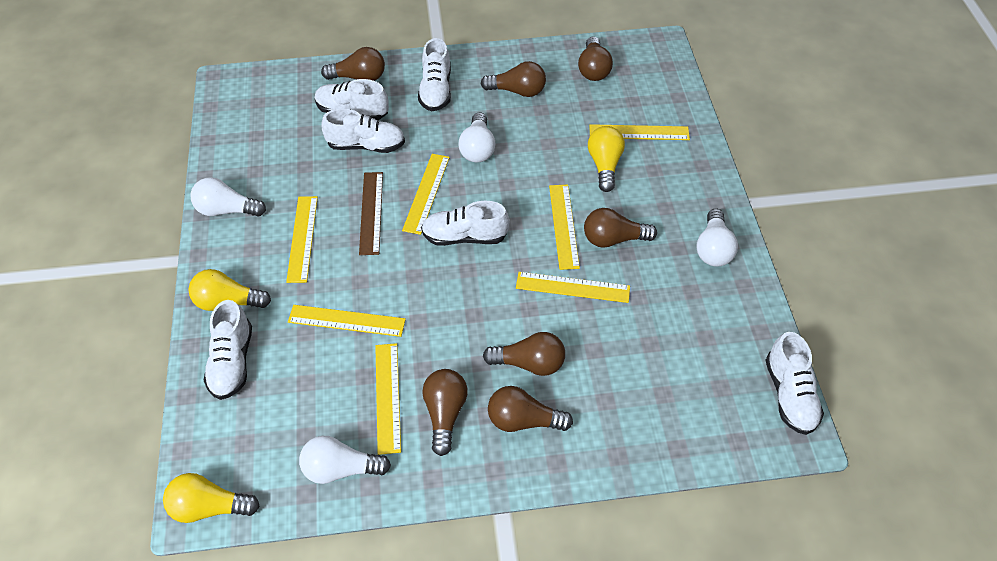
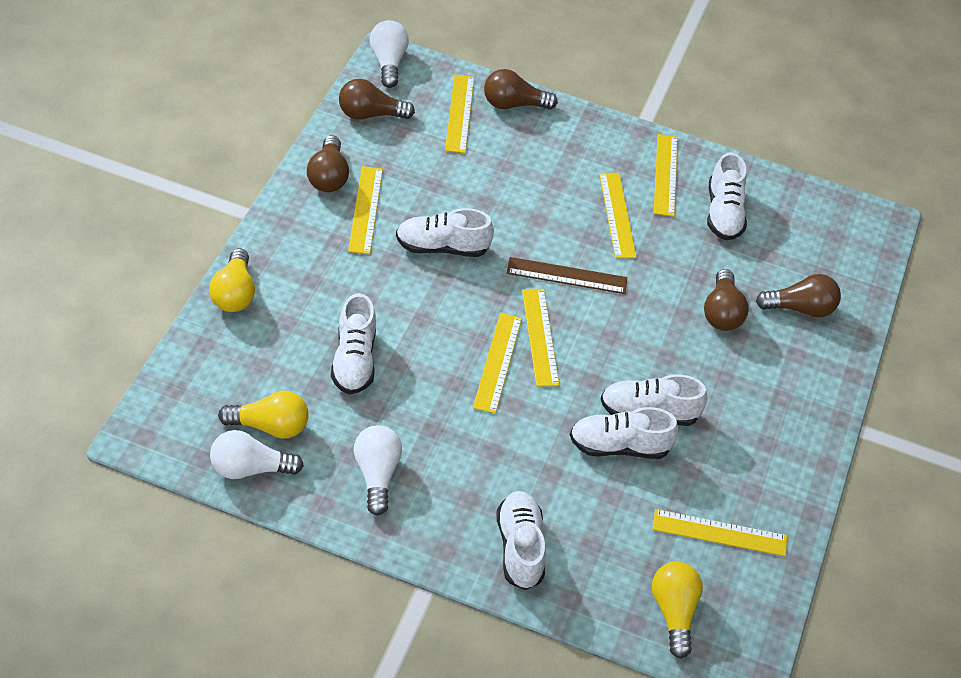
brown light bulb: 7 -> 5
white light bulb: 4 -> 3

